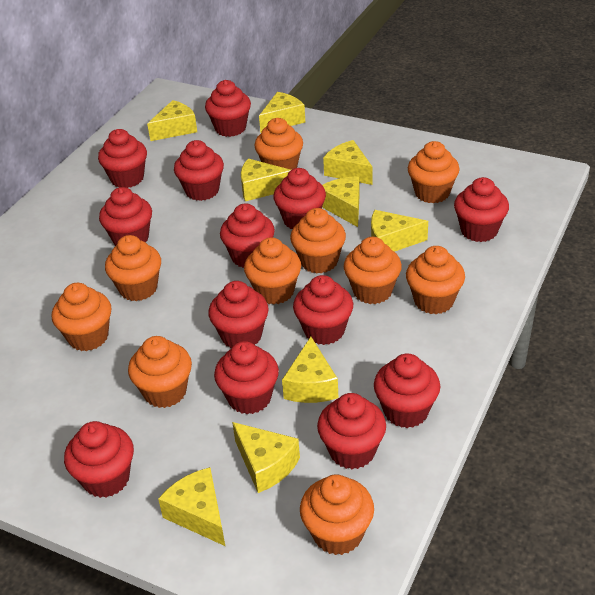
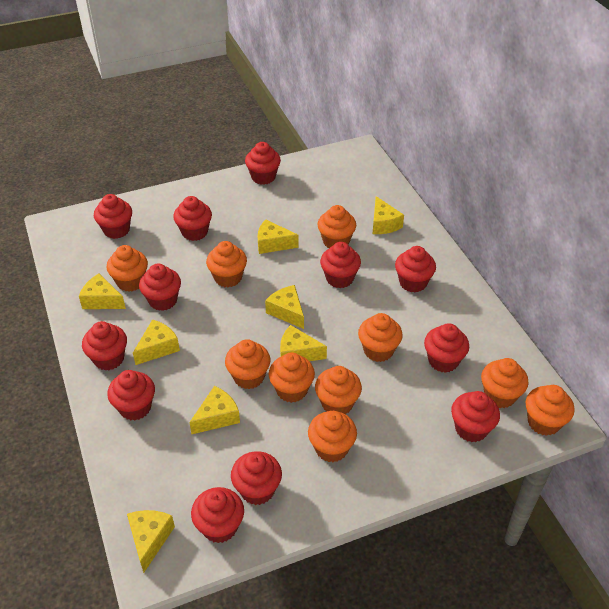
red cupcake: 13 -> 12
yellow cheese: 9 -> 8

